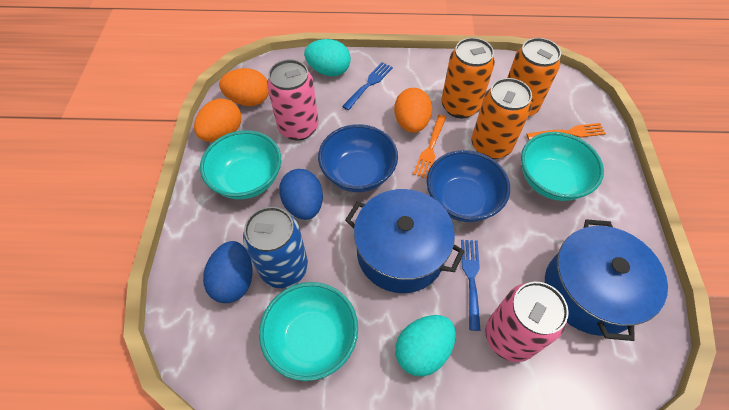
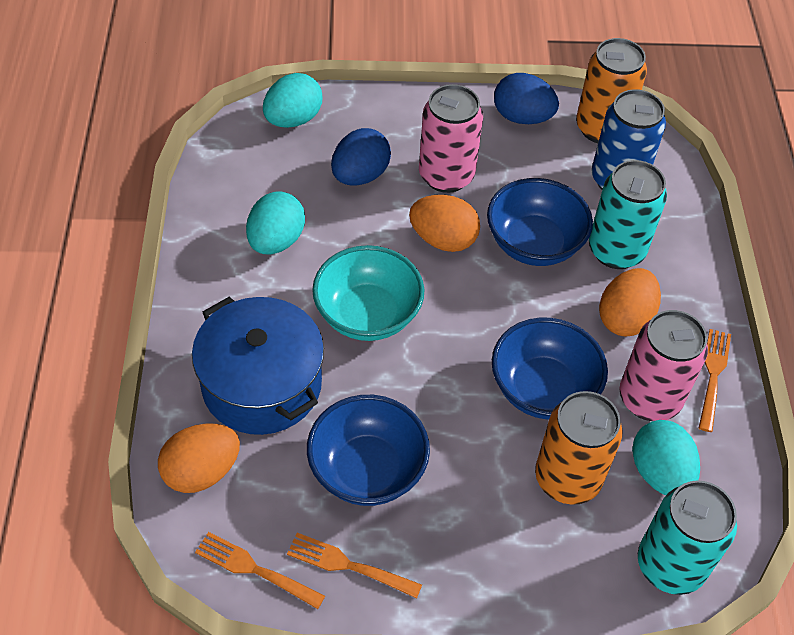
blue bowl: 2 -> 3
blue fork: 2 -> 0
blue pot: 2 -> 1
orange can: 3 -> 2
orange fork: 2 -> 3
turquoise bowl: 3 -> 1
turquoise can: 0 -> 2
turquoise egg: 2 -> 3

